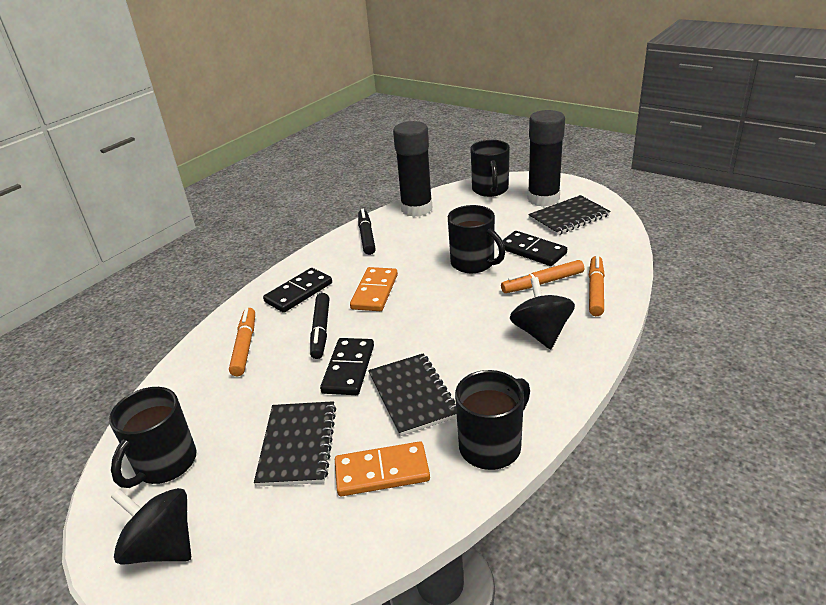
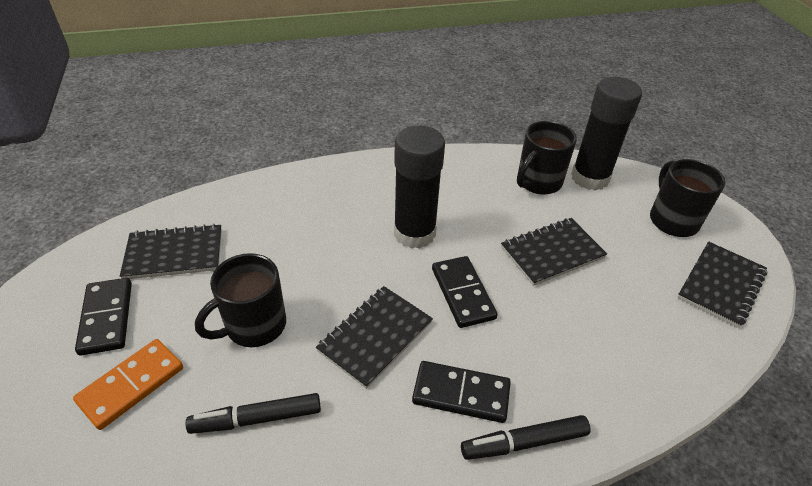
black mug: 4 -> 3
black notebook: 3 -> 4
black spinning top: 2 -> 0
orange domino: 2 -> 1
orange marker: 3 -> 0

